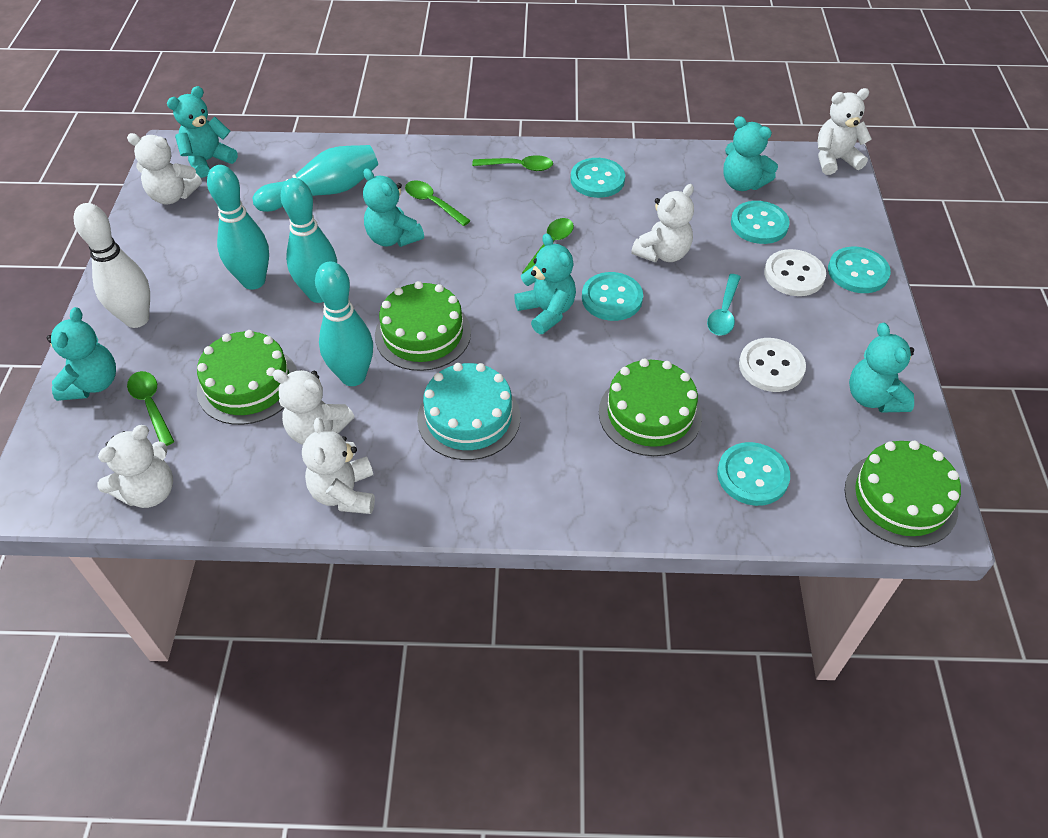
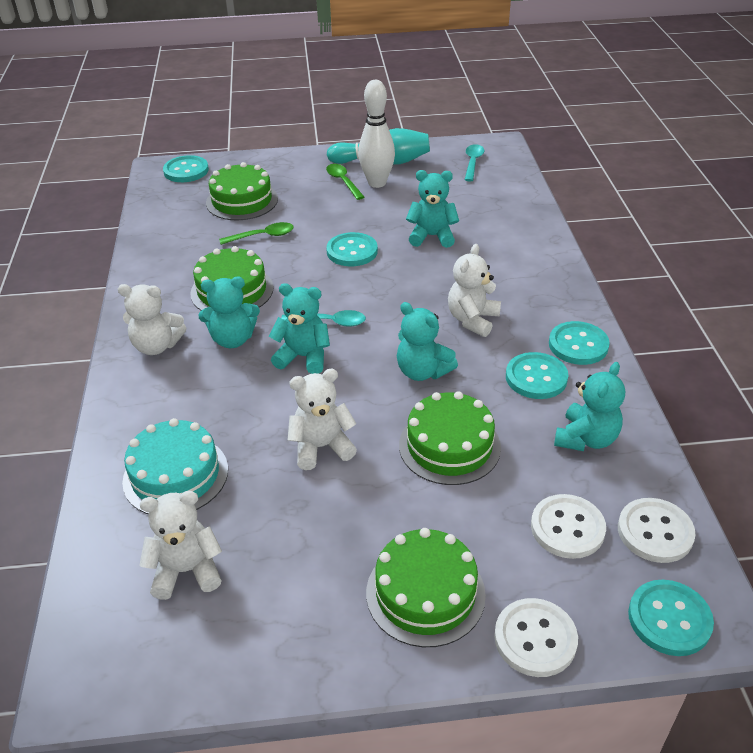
green spoon: 4 -> 2
turquoise bowling pin: 4 -> 1
turquoise spoon: 1 -> 2
turquoise teddy bear: 6 -> 5
white button: 2 -> 3
white teddy bear: 6 -> 4

